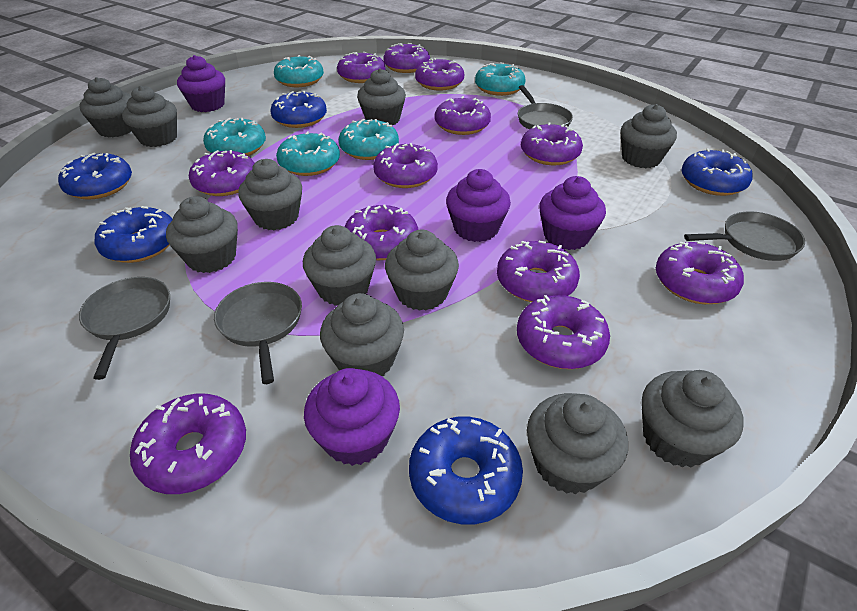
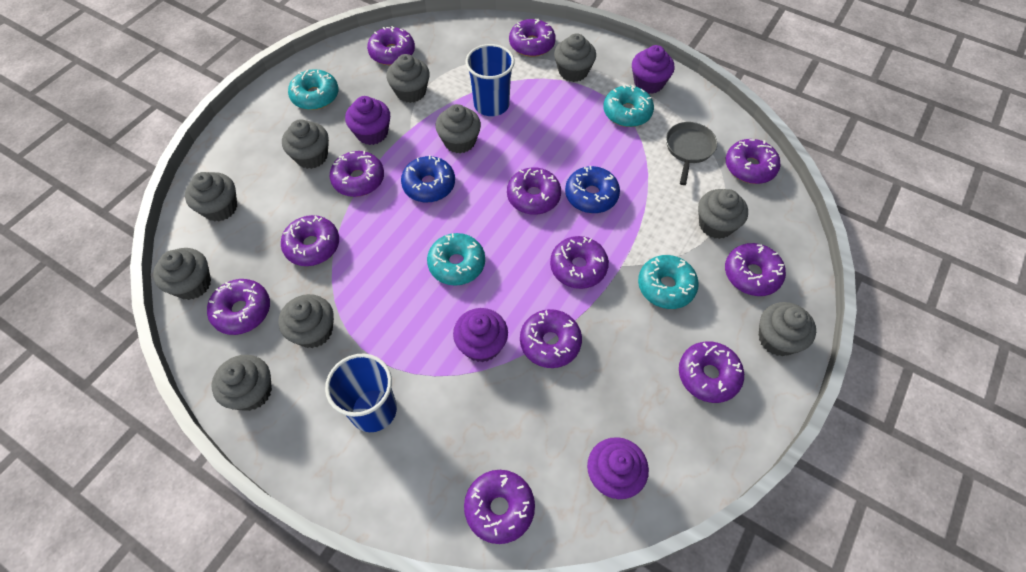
blue cup: 0 -> 2
blue donut: 5 -> 2
grey cupcake: 11 -> 10
grey pan: 4 -> 1
turquoise donut: 5 -> 4

